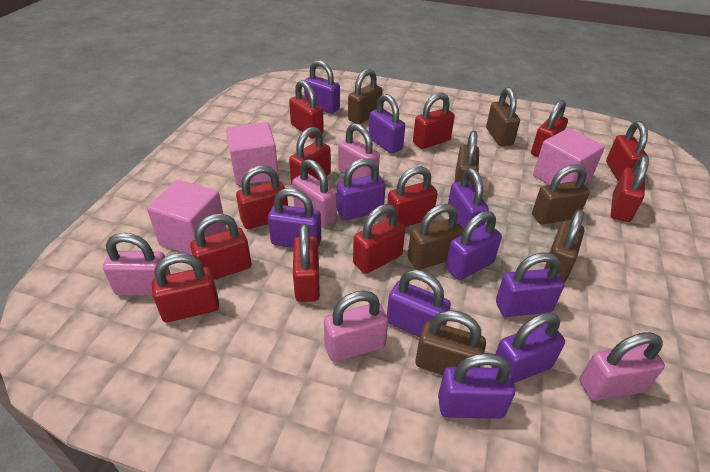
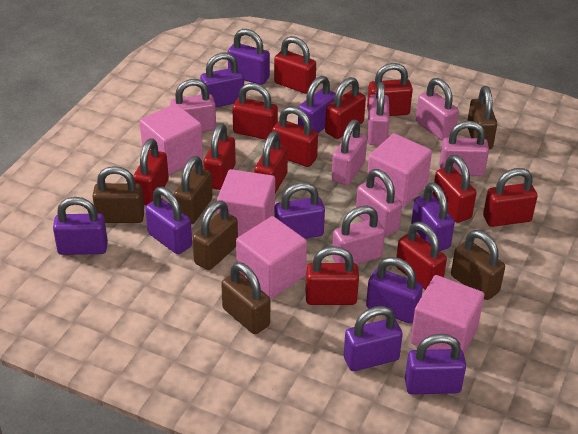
brown padlock: 7 -> 6
pink cube: 3 -> 5
pink padlock: 5 -> 7

